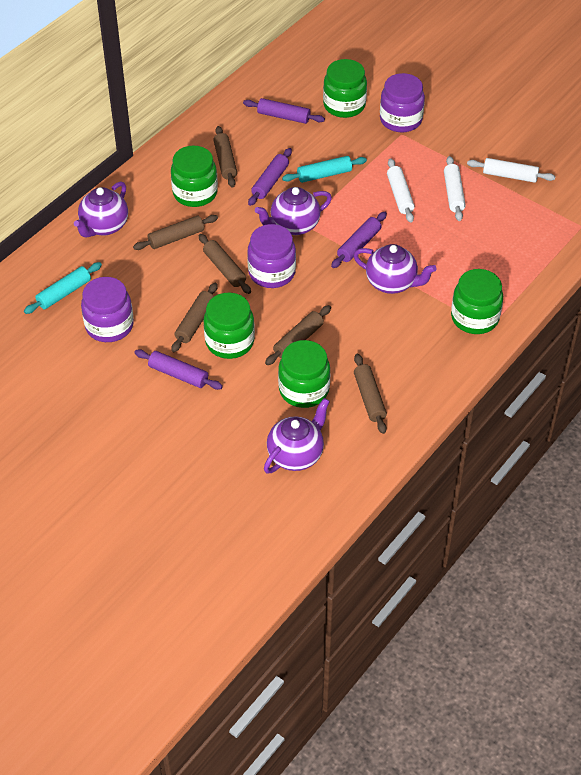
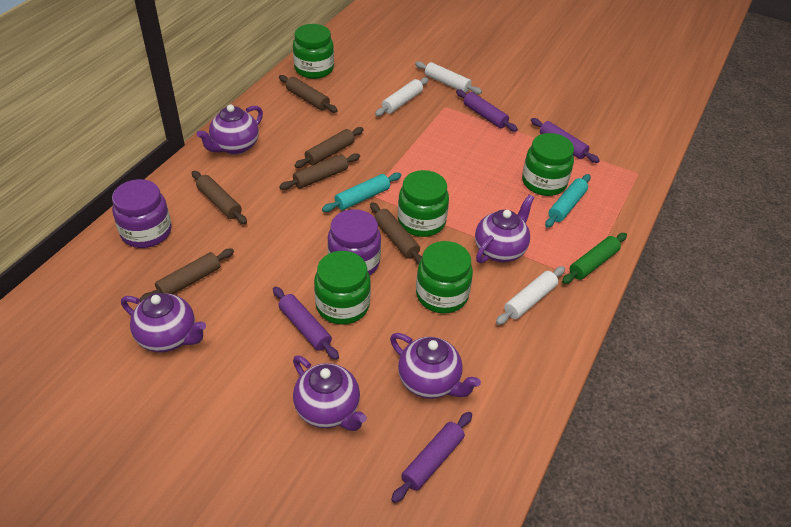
green rolling pin: 0 -> 1
purple jar: 3 -> 2
purple teapot: 4 -> 5

